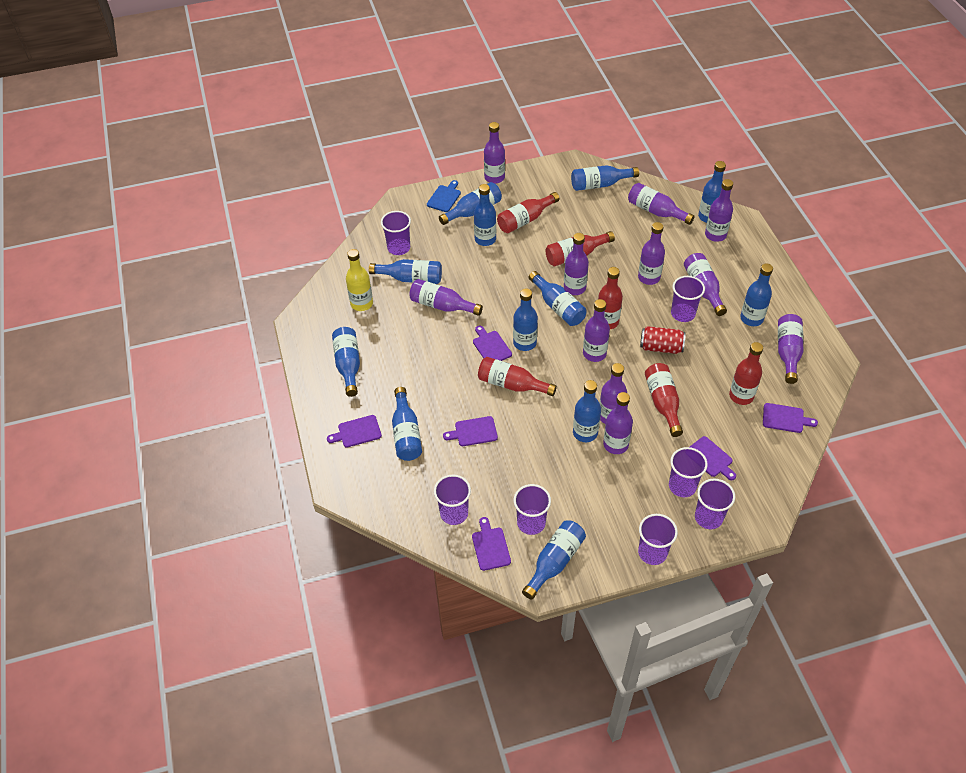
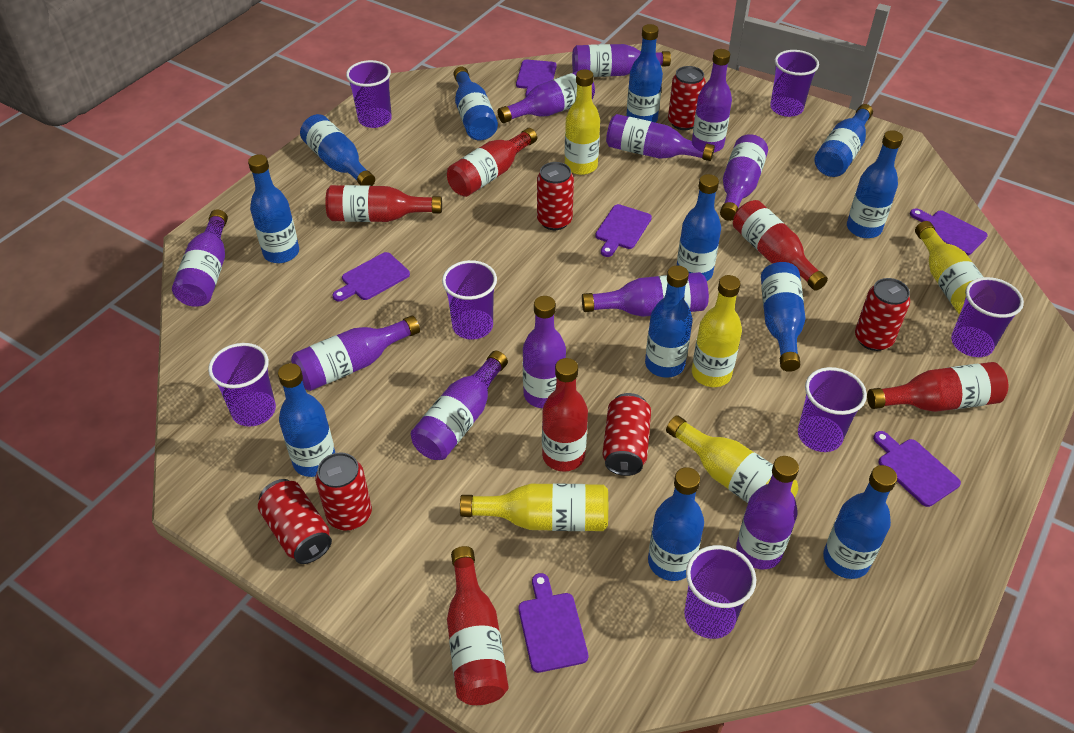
blue cutting board: 1 -> 0
red can: 1 -> 6
yellow bottle: 1 -> 5

